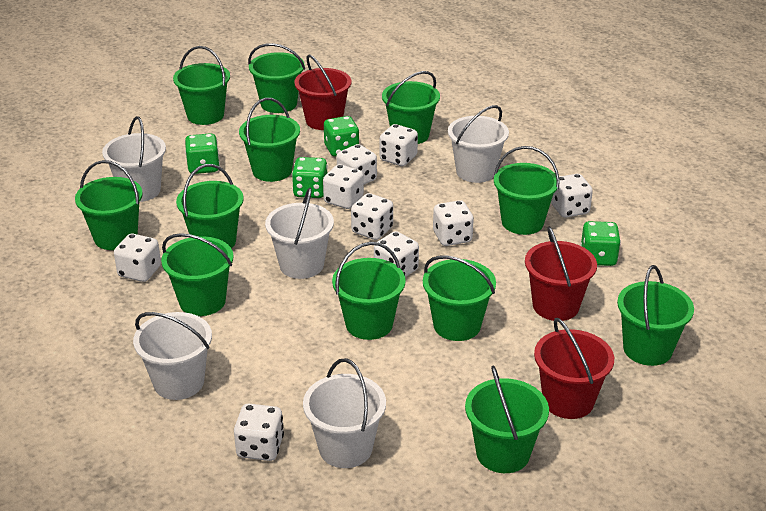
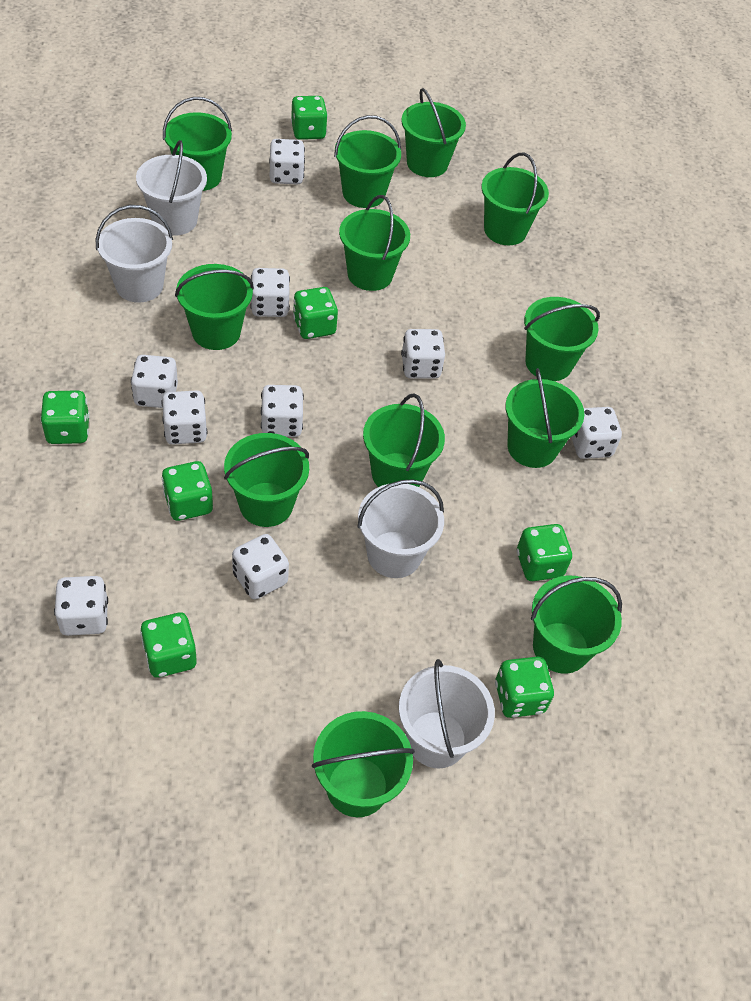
green dice: 4 -> 7
red bucket: 3 -> 0
white bucket: 5 -> 4

